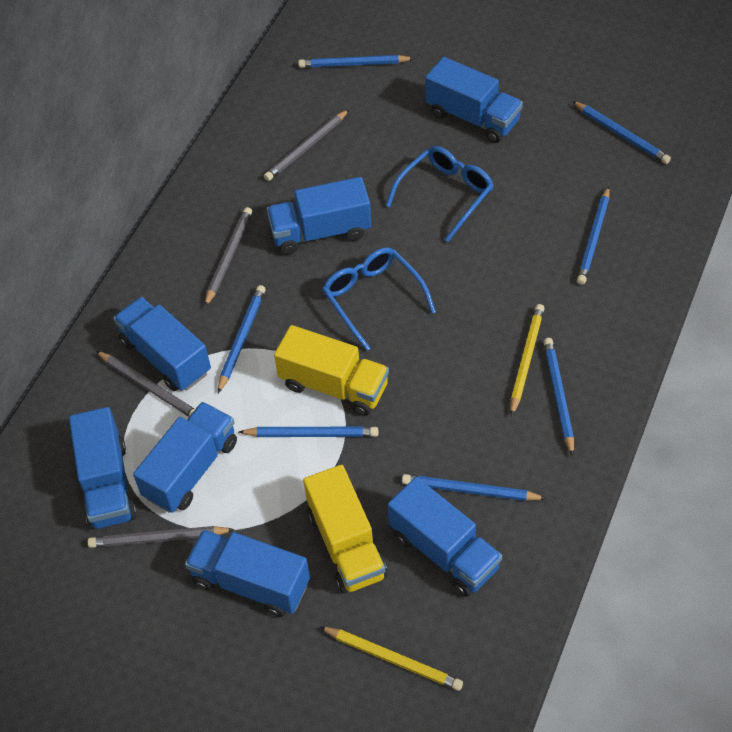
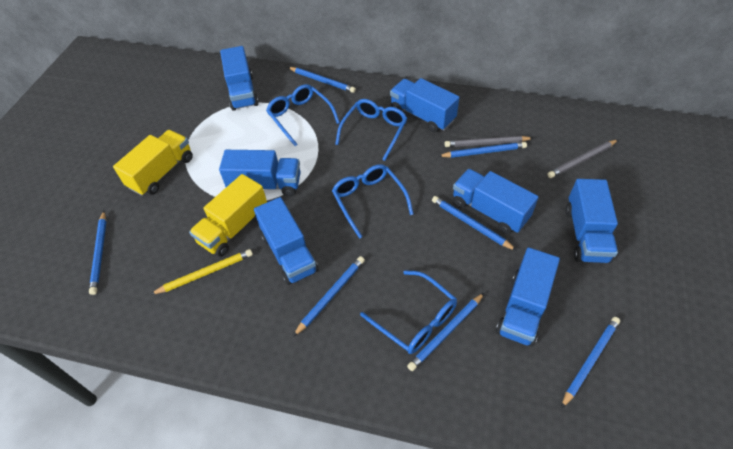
blue glasses: 2 -> 4
grey pencil: 4 -> 2
yellow pencil: 2 -> 1

